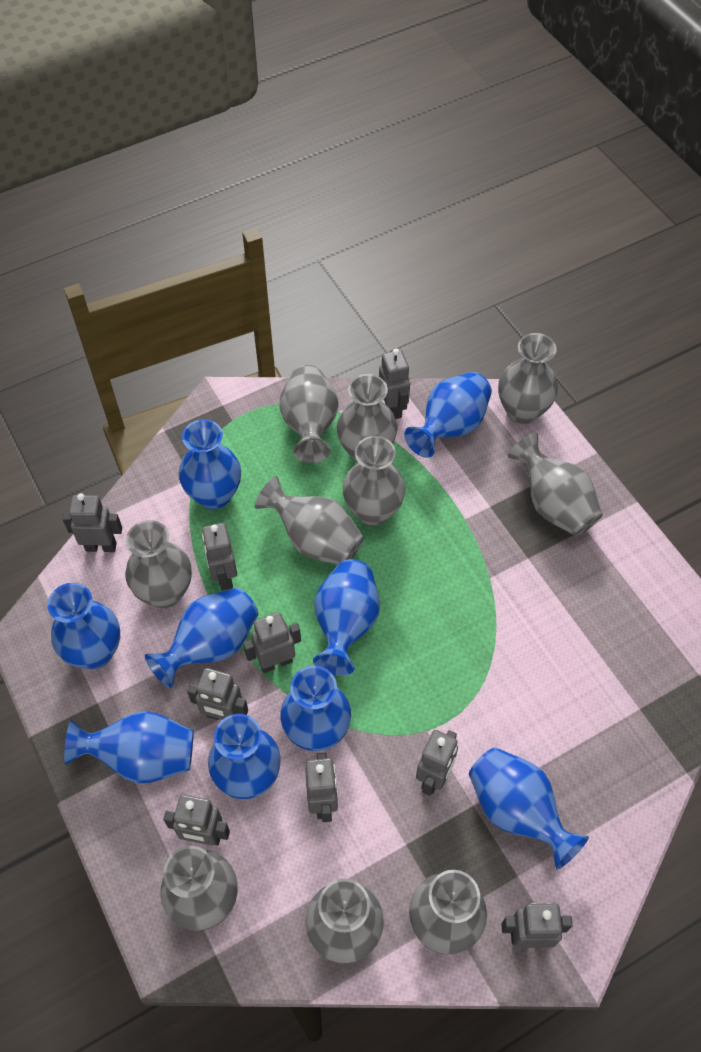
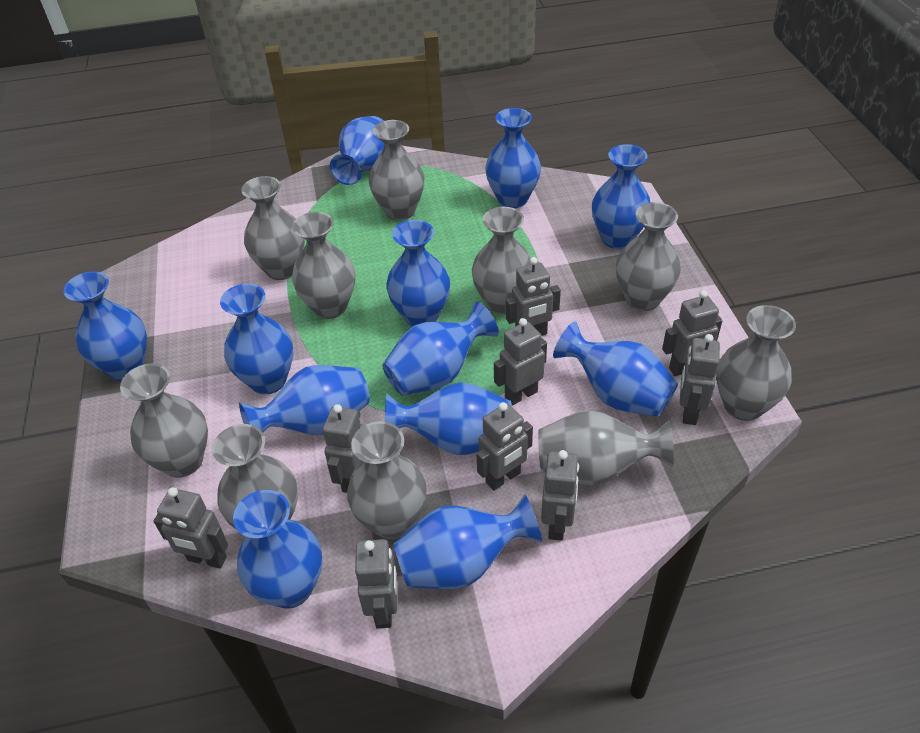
blue vase: 9 -> 12

